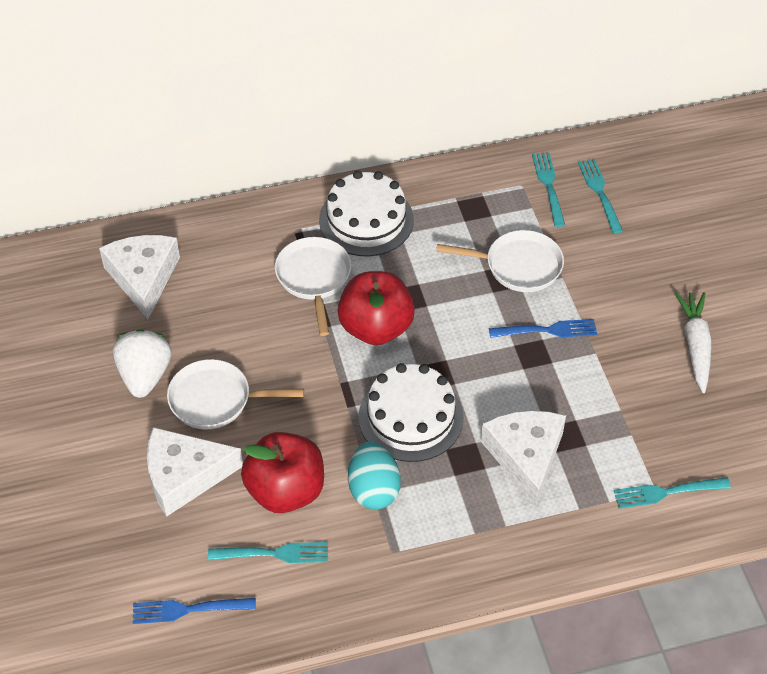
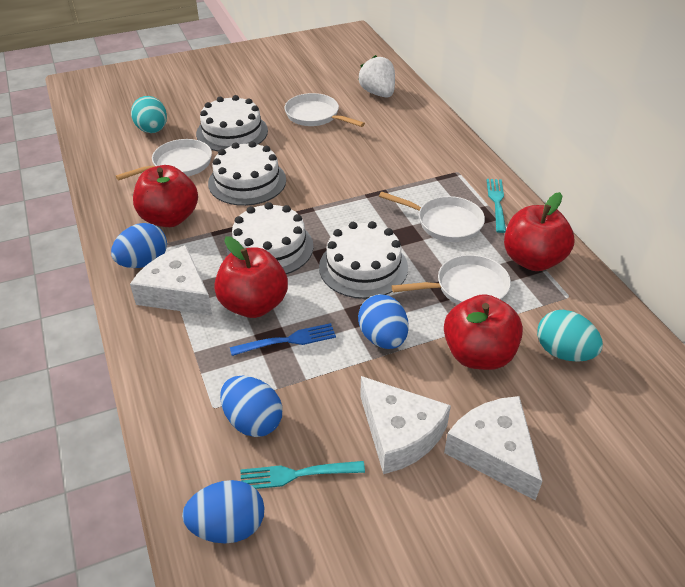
blue egg: 0 -> 4
blue fork: 2 -> 1
red apple: 2 -> 4
turquoise egg: 1 -> 2
turquoise fork: 4 -> 2
white cake: 2 -> 4
white carrot: 1 -> 0
white pan: 3 -> 4

